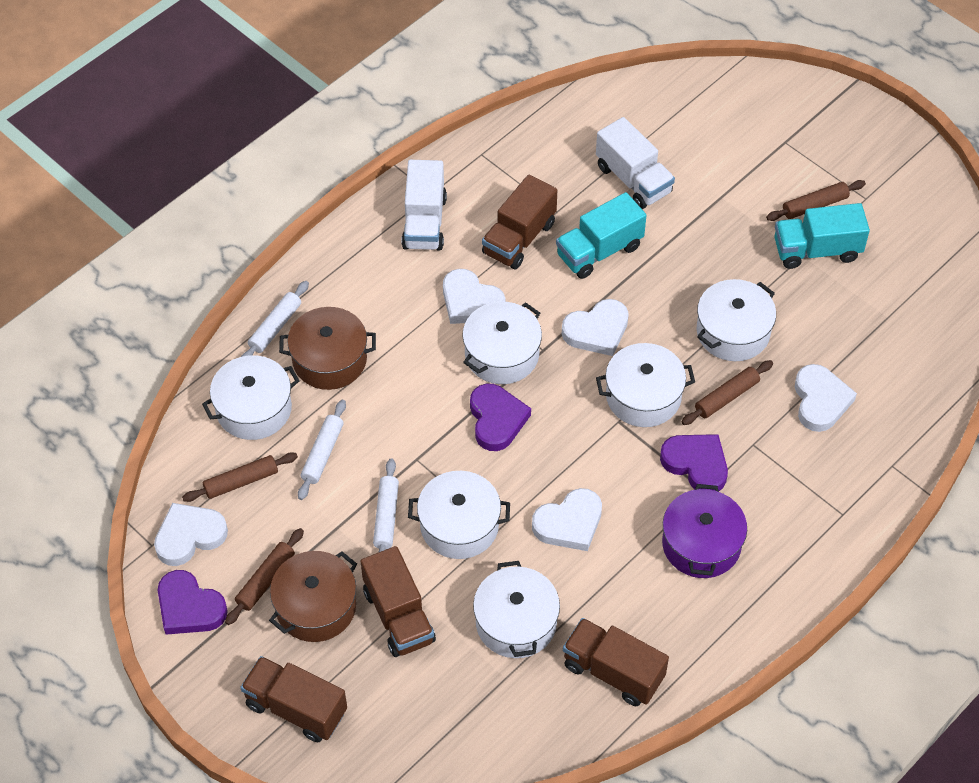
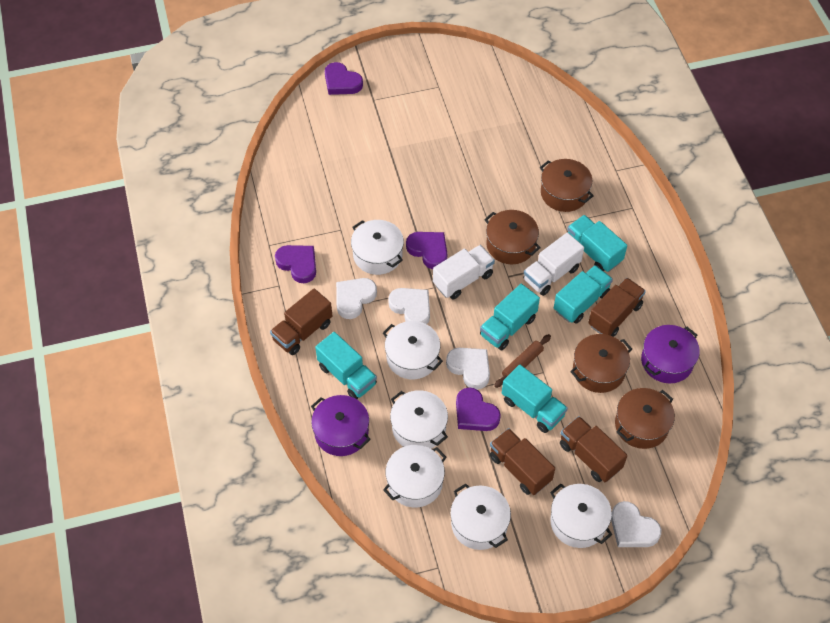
brown pot: 2 -> 4
brown rolling pin: 4 -> 1
purple heart: 3 -> 4
purple pot: 1 -> 2
turquoise truck: 2 -> 5
white heart: 5 -> 4
white rolling pin: 3 -> 0

